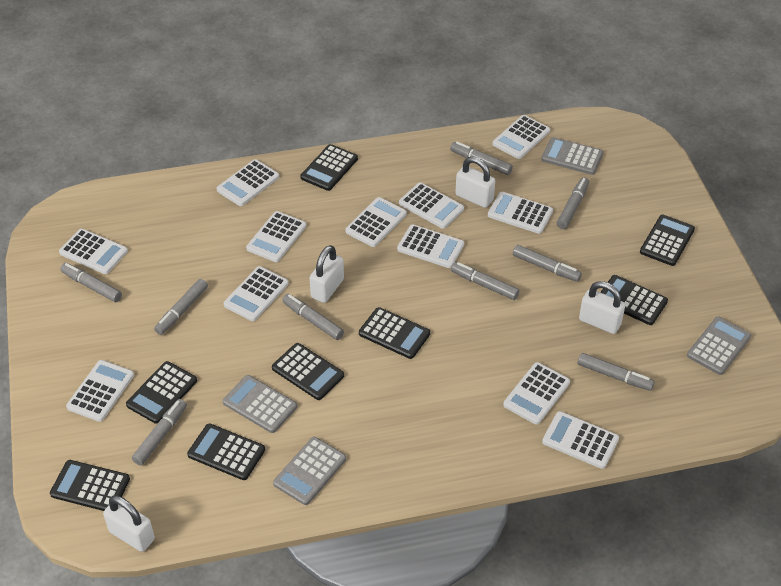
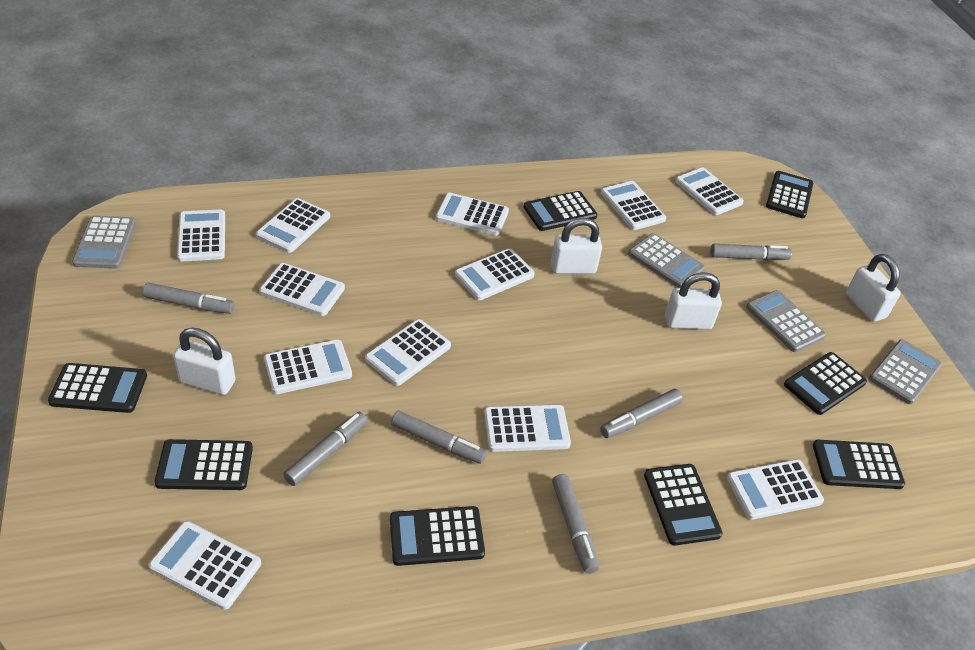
grey marker: 9 -> 6

